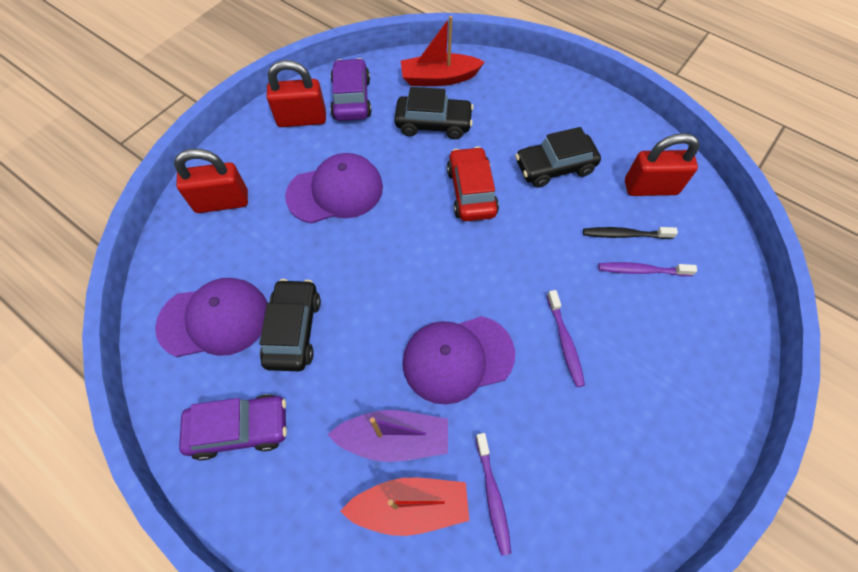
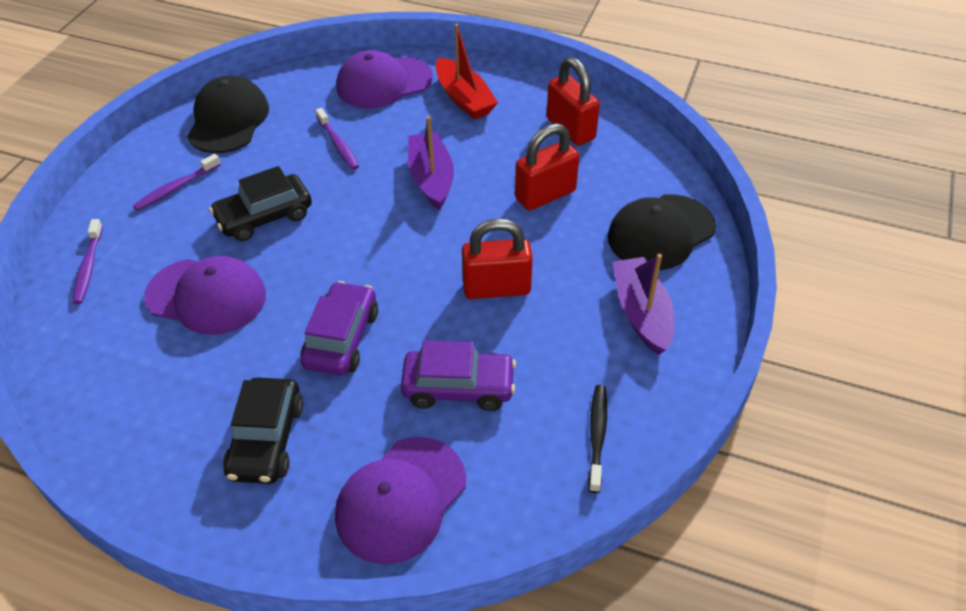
black cap: 0 -> 2
black car: 3 -> 2
purple boat: 1 -> 2
red boat: 2 -> 1
red car: 1 -> 0

